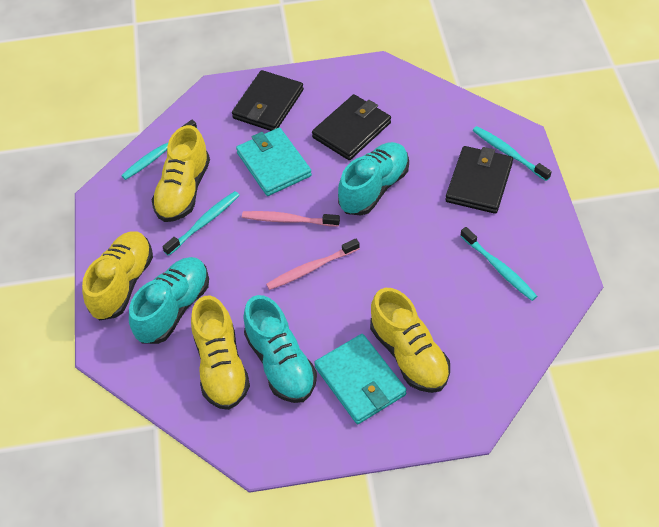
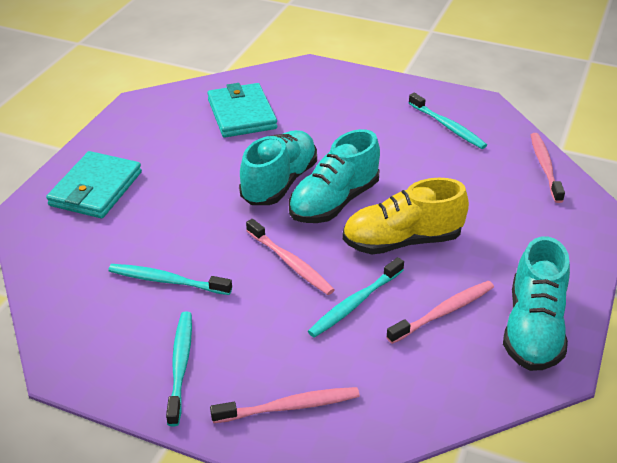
black wallet: 3 -> 0
pink toothbrush: 2 -> 4
yellow shoe: 4 -> 1

